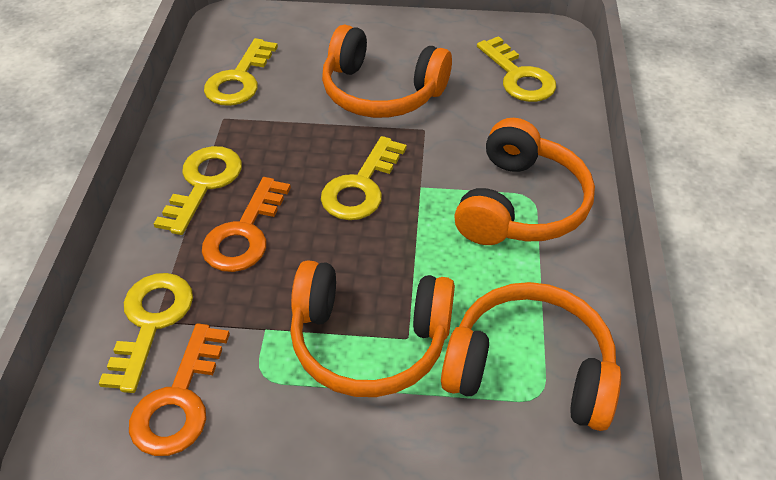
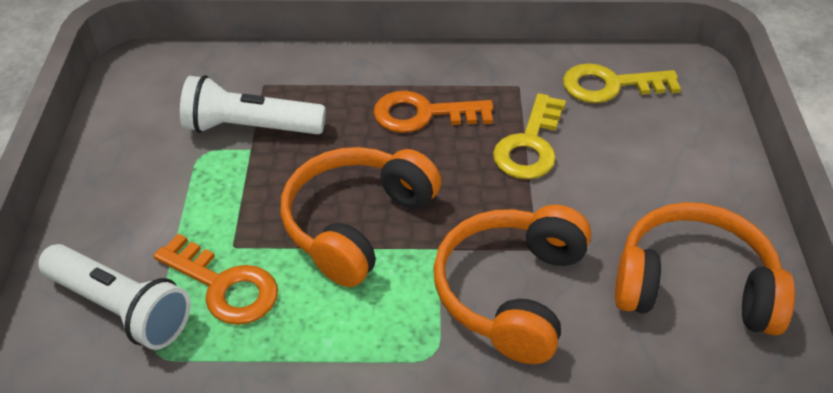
orange headphones: 4 -> 3
white flashlight: 0 -> 2
yellow key: 5 -> 2

